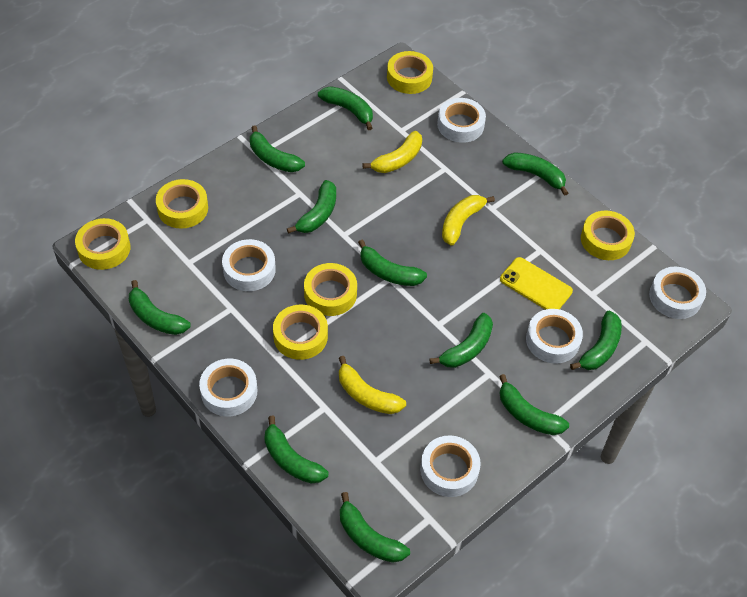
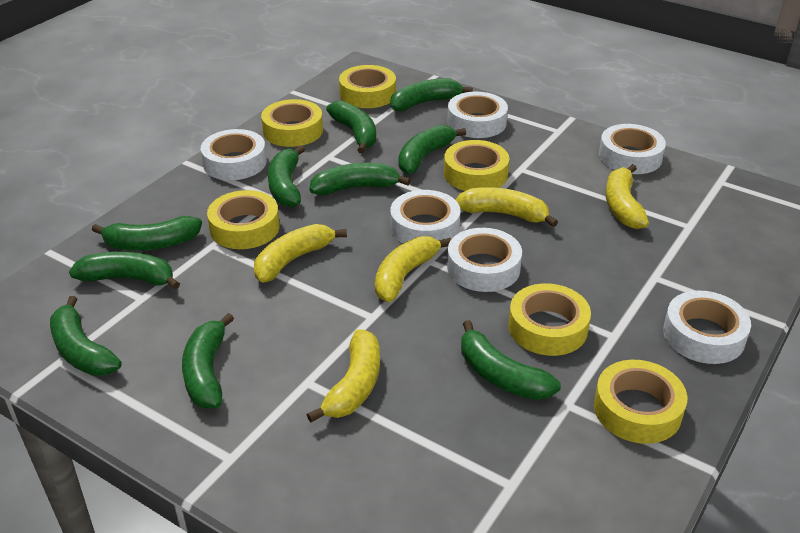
green banana: 11 -> 10
yellow banana: 3 -> 5
yellow phone: 1 -> 0

